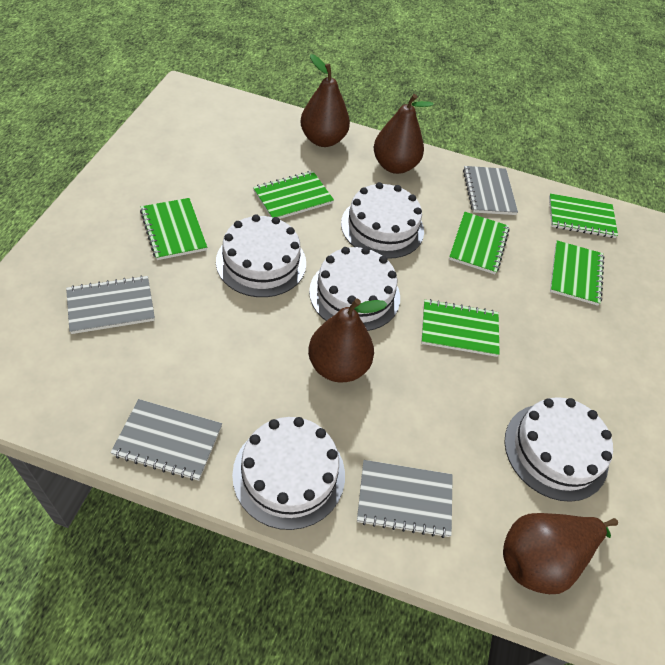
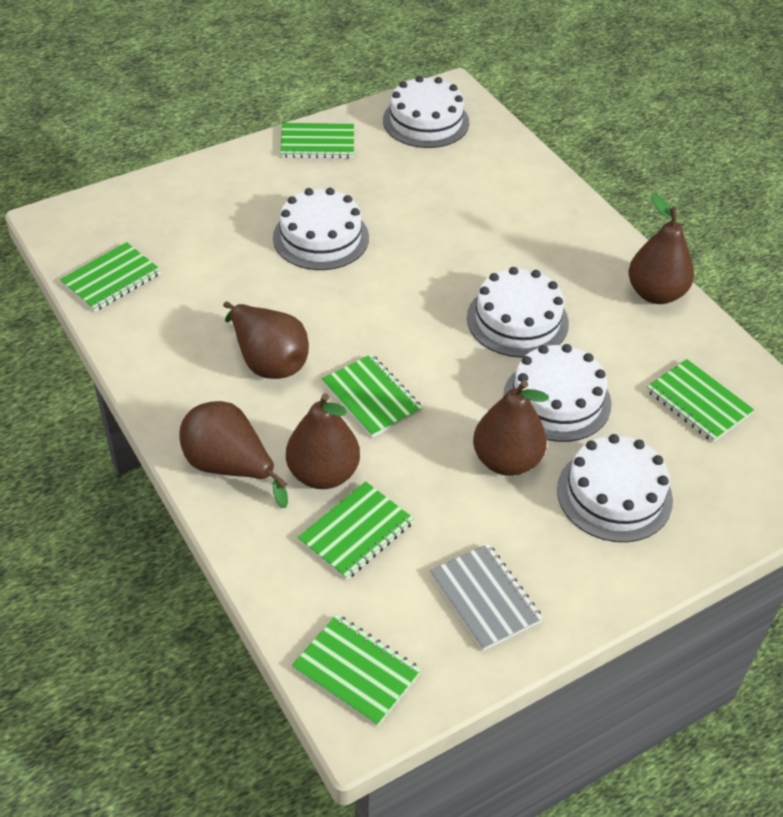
brown pear: 4 -> 5
grey notebook: 4 -> 1

